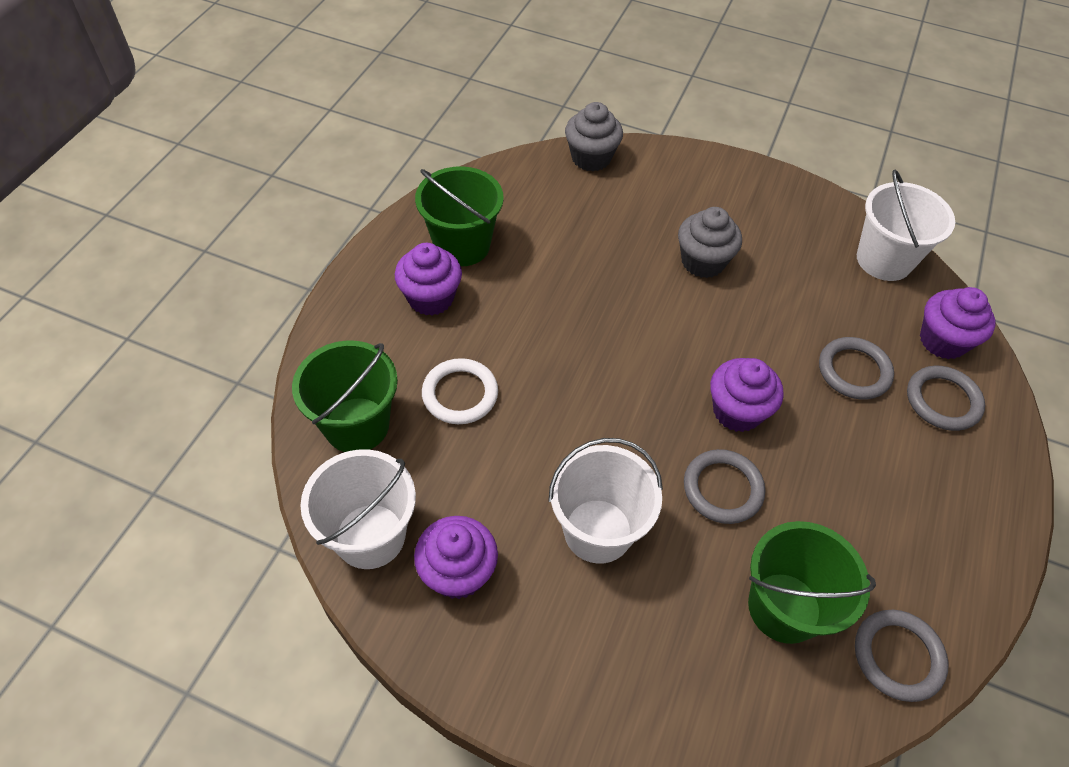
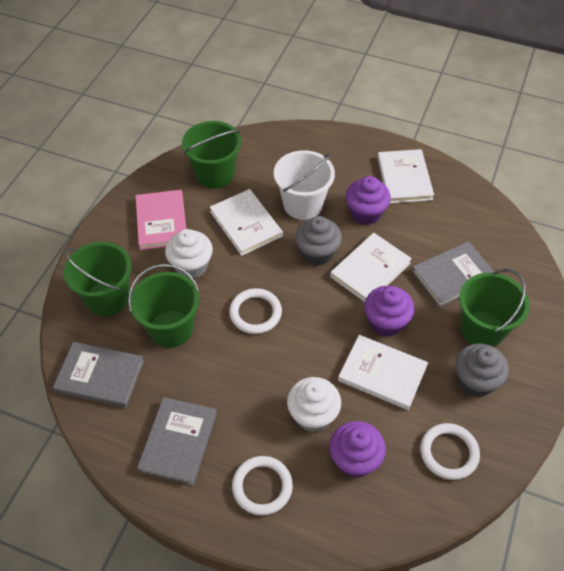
green bucket: 3 -> 4
grey book: 0 -> 3
grey ring: 4 -> 0
pink book: 0 -> 1
purple cupcake: 4 -> 3
white book: 0 -> 4
white bucket: 3 -> 1
white cupcake: 0 -> 2
white ring: 1 -> 3

